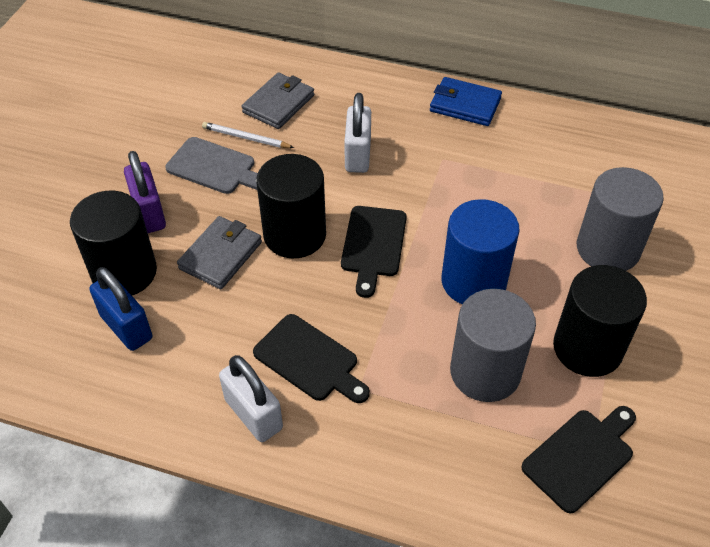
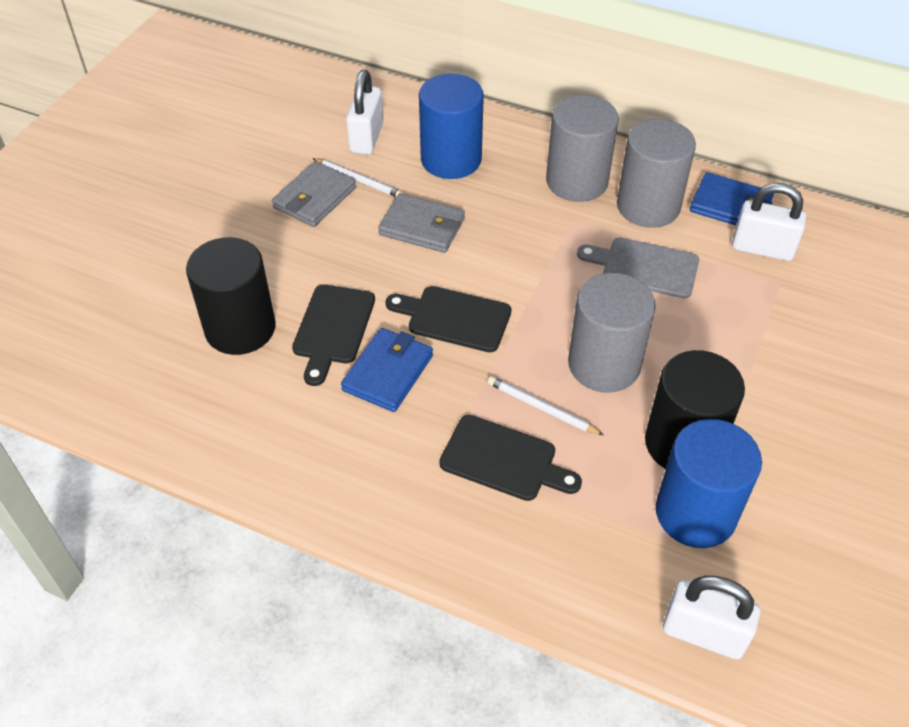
black cylinder: 3 -> 2
blue cylinder: 1 -> 2
blue padlock: 1 -> 0
blue wallet: 1 -> 2
grey cylinder: 2 -> 3
purple padlock: 1 -> 0
white padlock: 2 -> 3
white pencil: 1 -> 2

